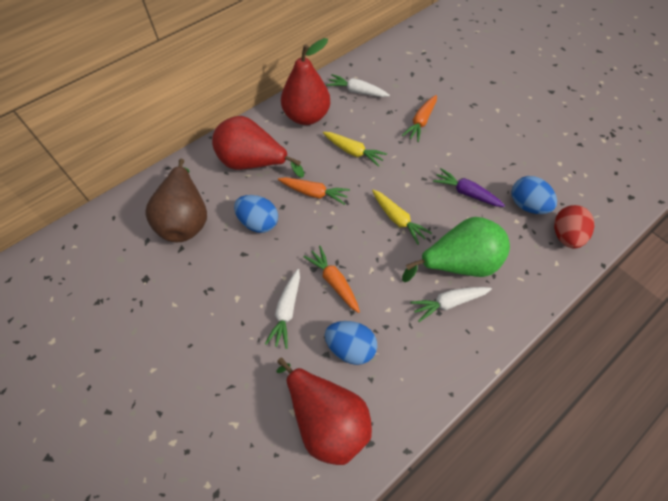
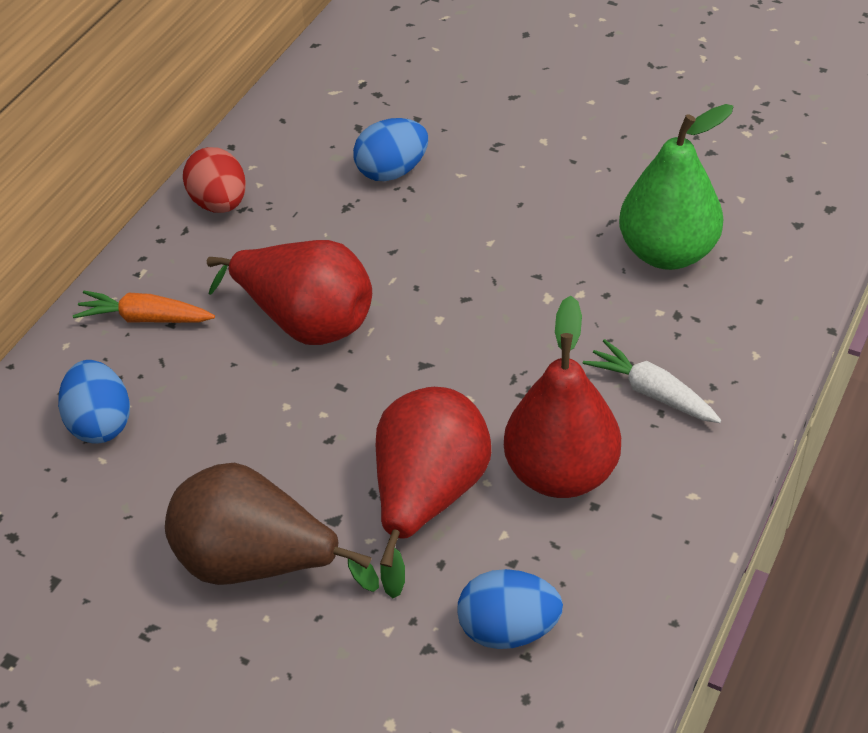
orange carrot: 3 -> 1
purple carrot: 1 -> 0
white carrot: 3 -> 1
yellow carrot: 2 -> 0

